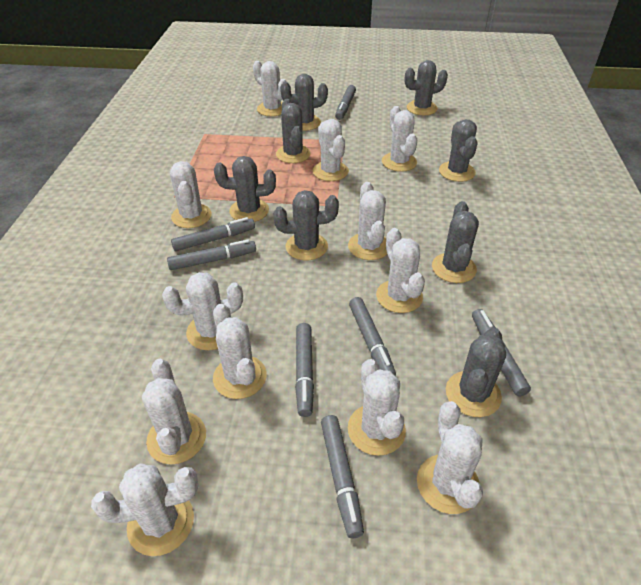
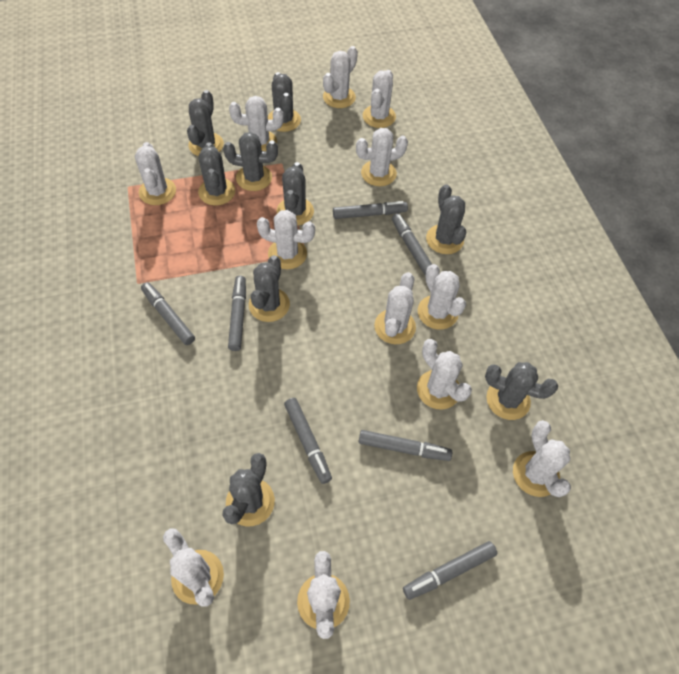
grey cactus: 8 -> 9

